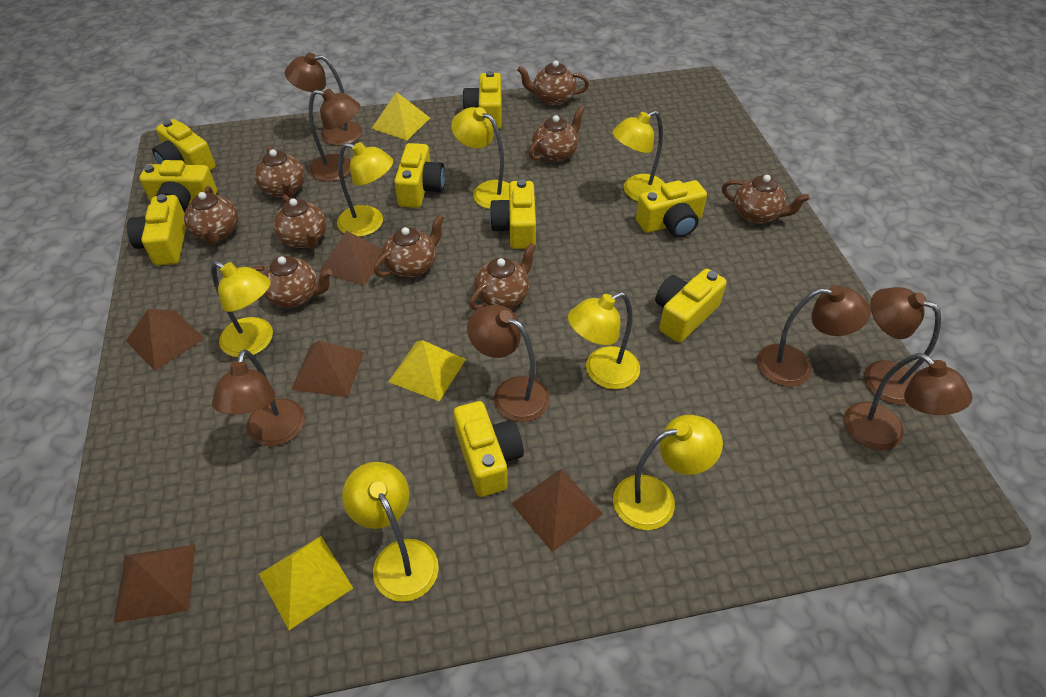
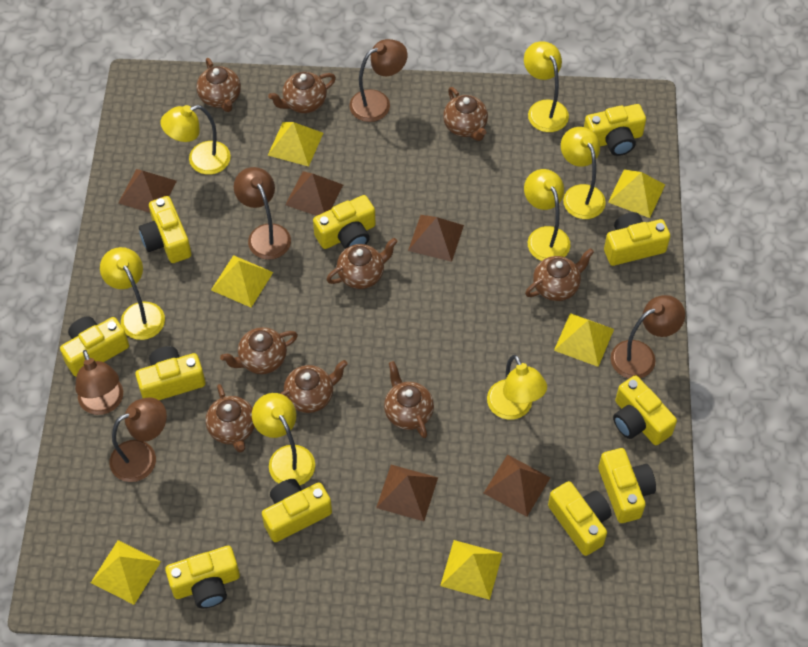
brown lamp: 7 -> 5
yellow camera: 9 -> 11
yellow pyramid: 3 -> 6

